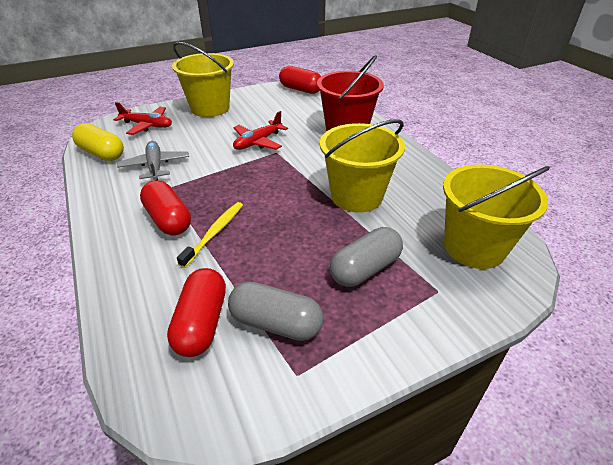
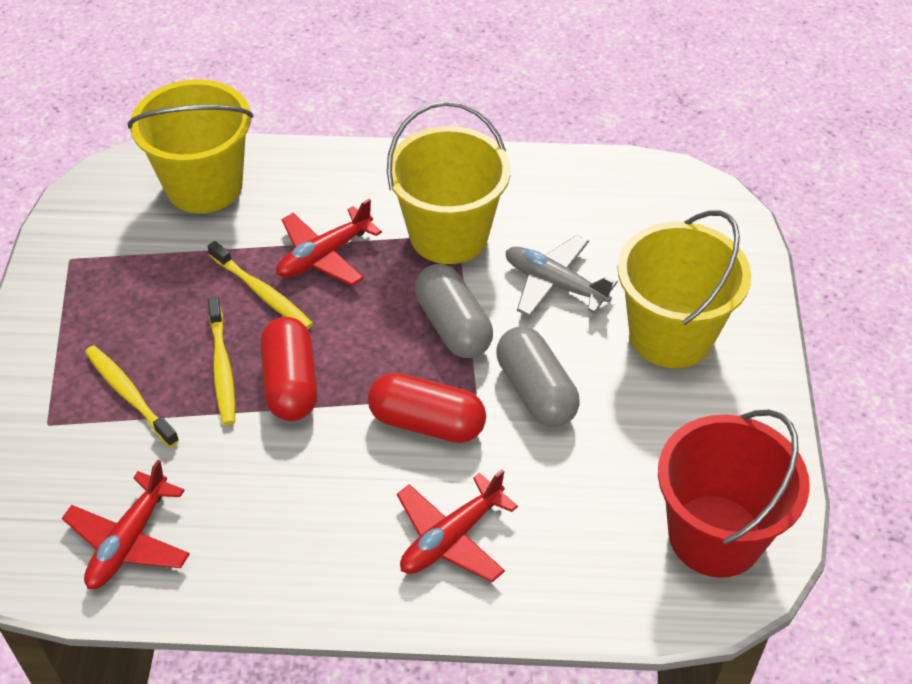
red capsule: 3 -> 2
red plane: 2 -> 3
yellow capsule: 1 -> 0
yellow toothbrush: 1 -> 3

